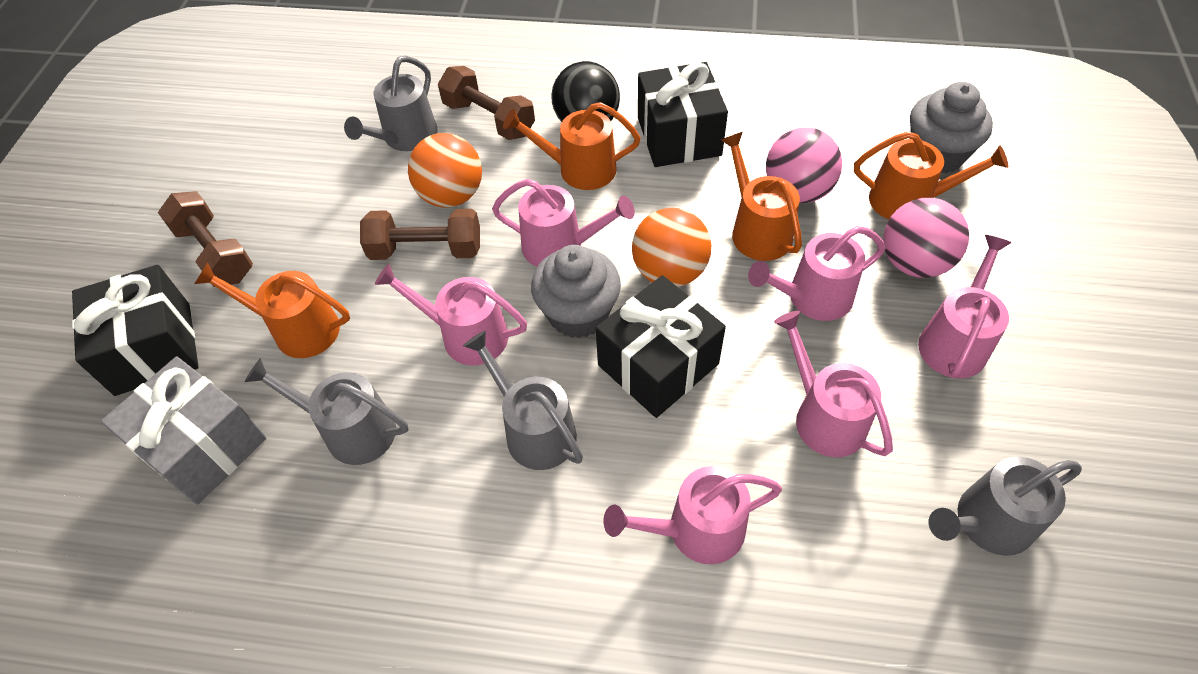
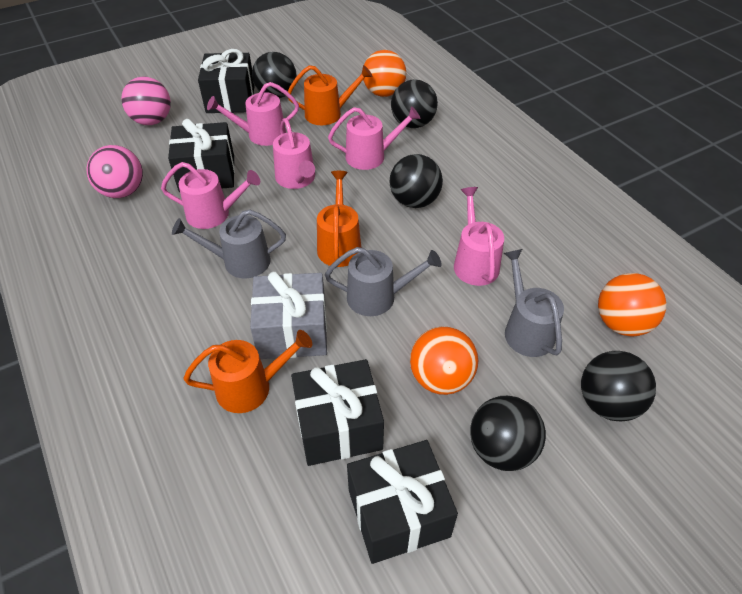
black ball: 1 -> 5
black gift: 3 -> 4
brown dumbbell: 3 -> 0
grey cupcake: 2 -> 0
grey watering can: 4 -> 3
orange ball: 2 -> 3
orange watering can: 4 -> 3
pink watering can: 6 -> 5

